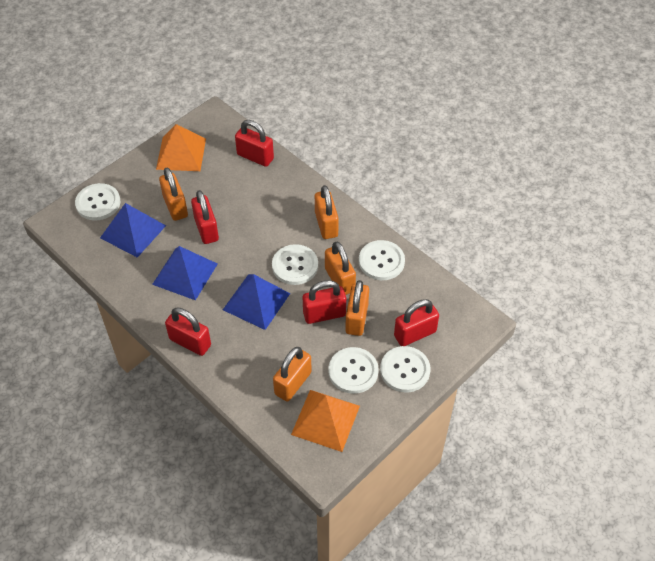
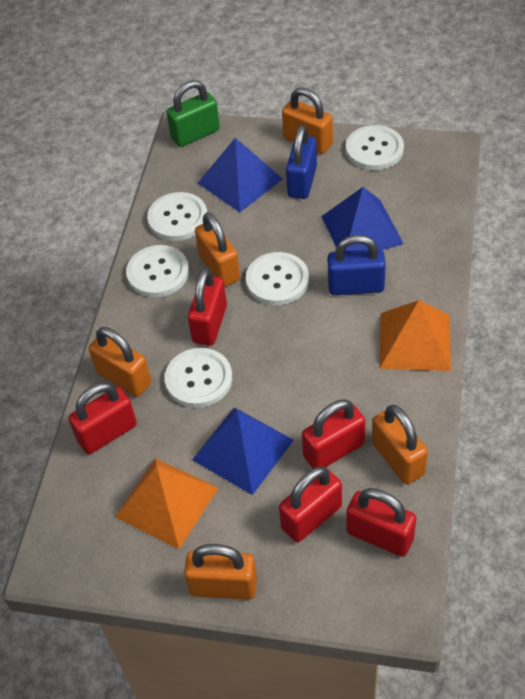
blue padlock: 0 -> 2
green padlock: 0 -> 1

